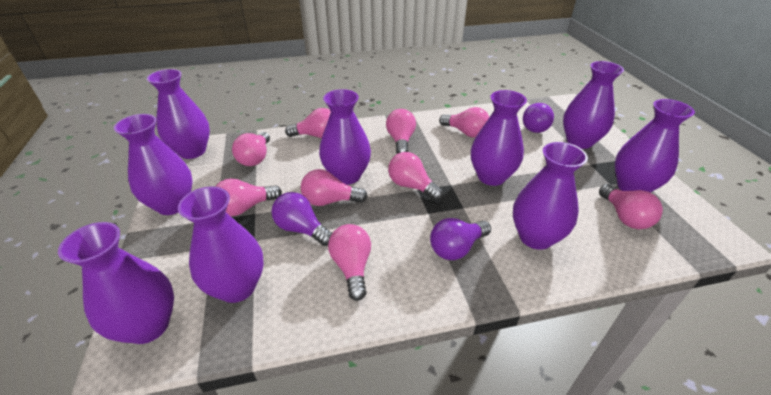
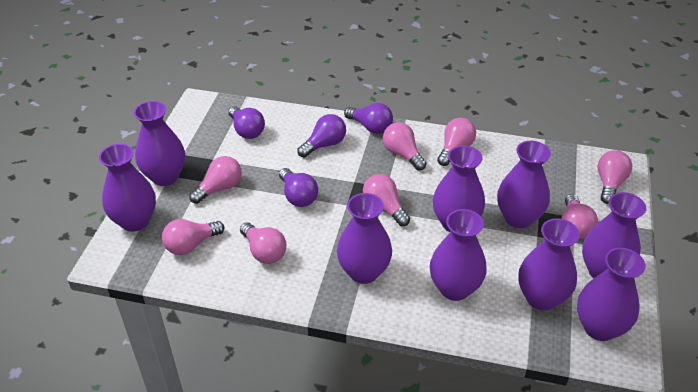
pink light bulb: 9 -> 8
purple light bulb: 3 -> 4

